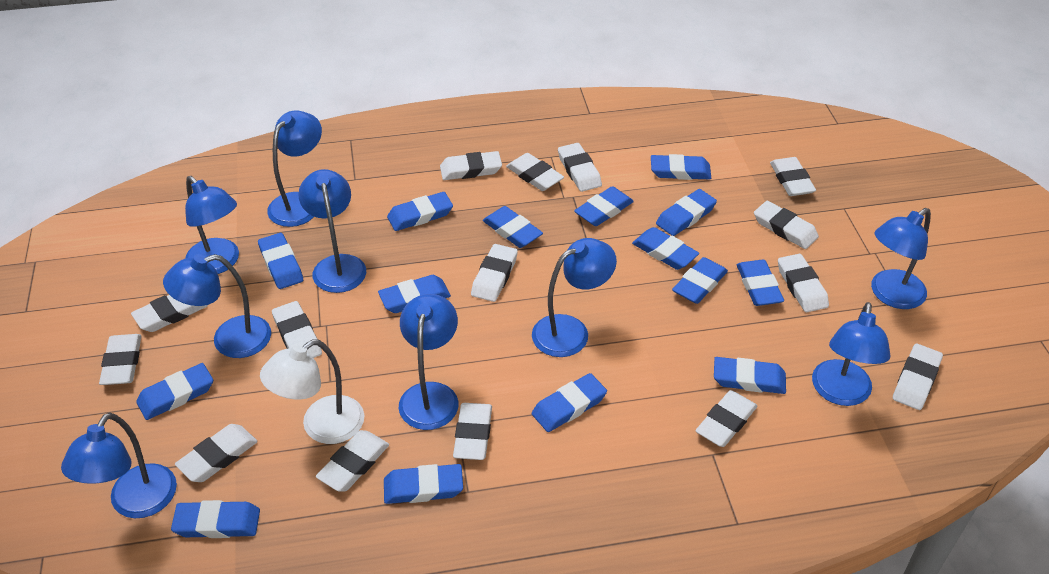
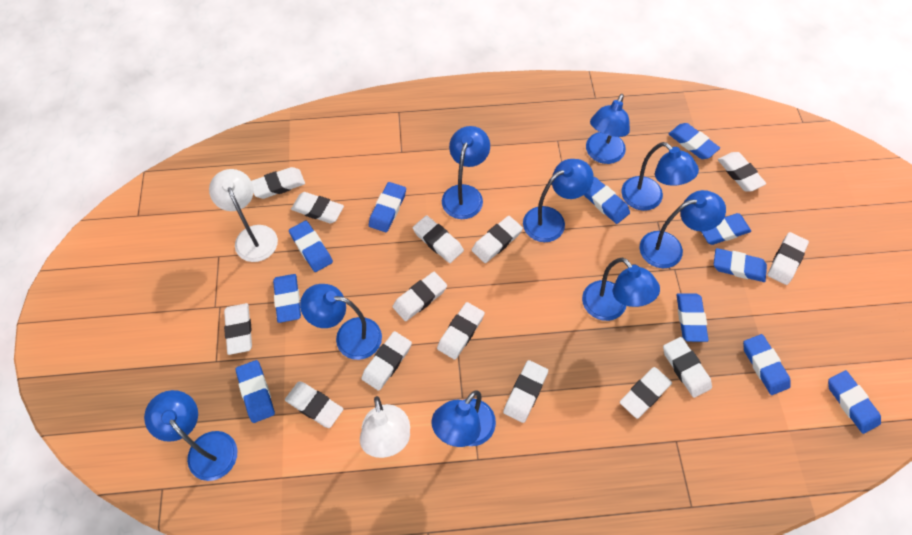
blue eraser: 15 -> 11
white eraser: 15 -> 14
white lamp: 1 -> 2

